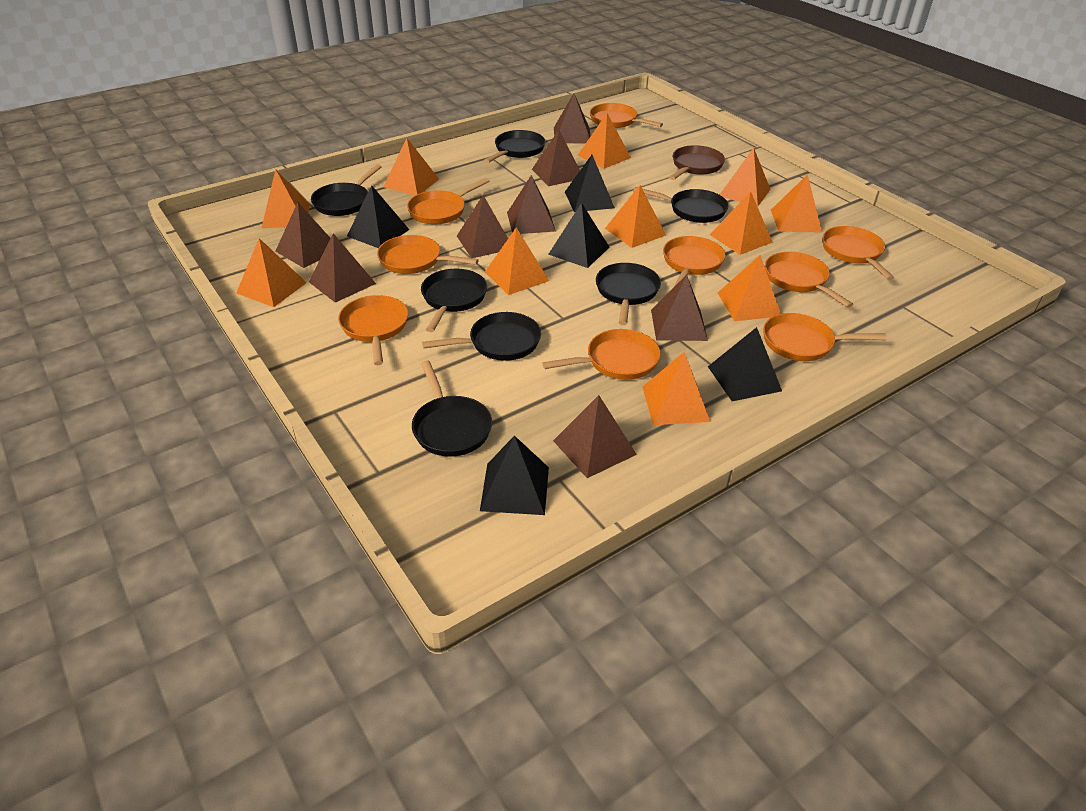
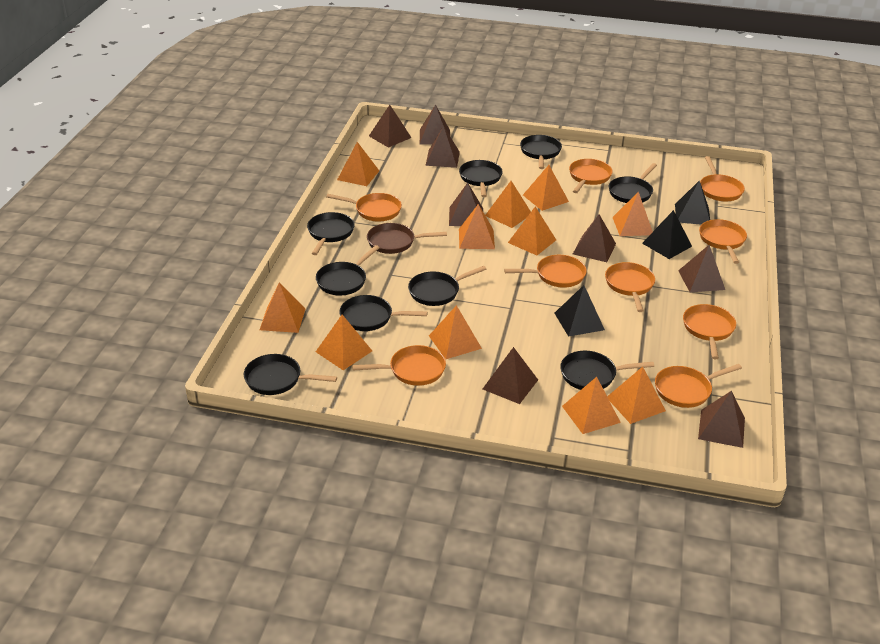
black pan: 7 -> 9
black pyramid: 5 -> 3

